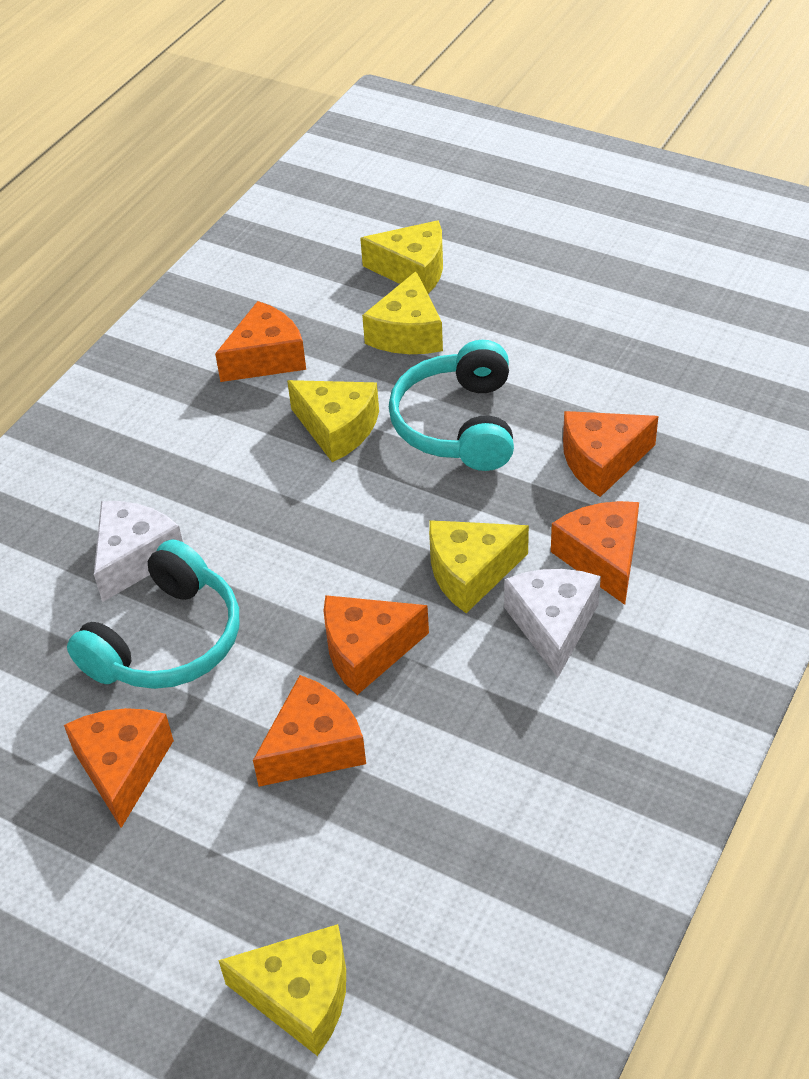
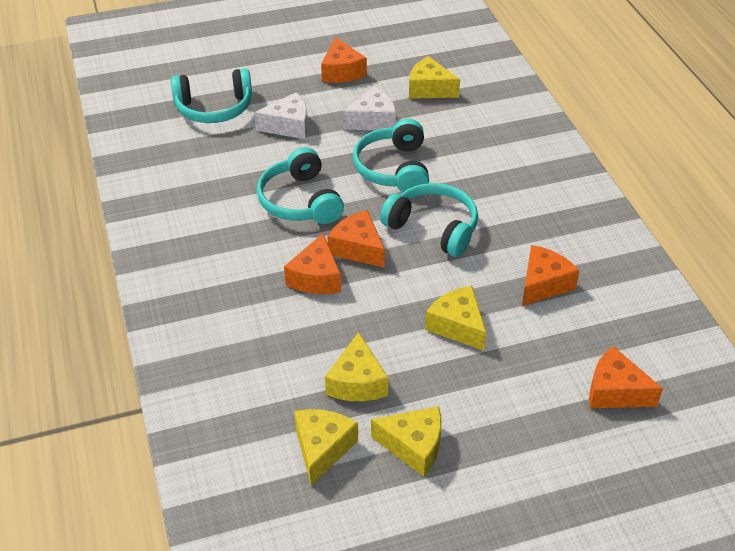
orange cheese: 6 -> 5
turquoise headphones: 2 -> 4

